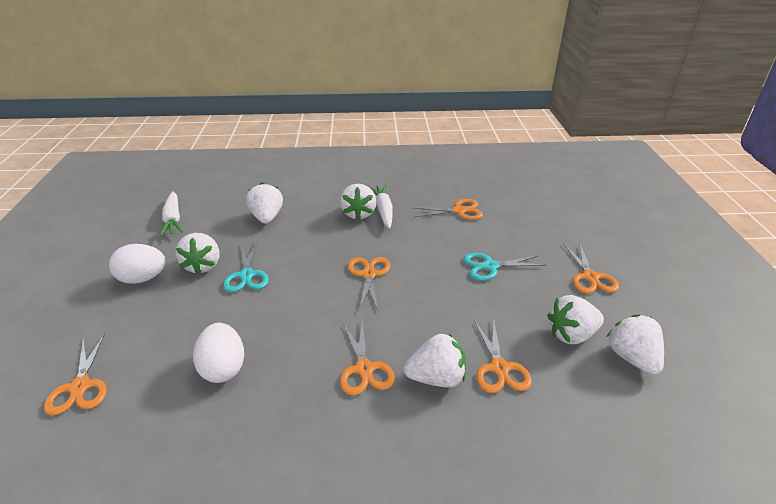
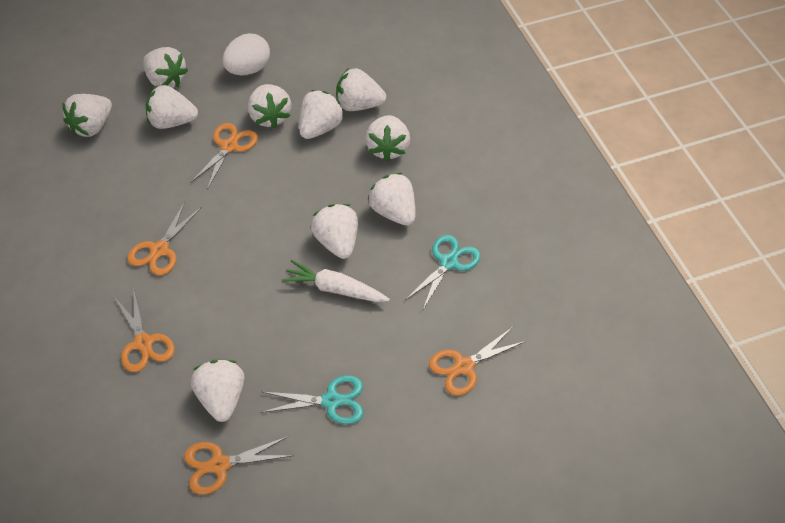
orange scissors: 6 -> 5
white carrot: 2 -> 1
white egg: 2 -> 1
white strawberry: 6 -> 10

